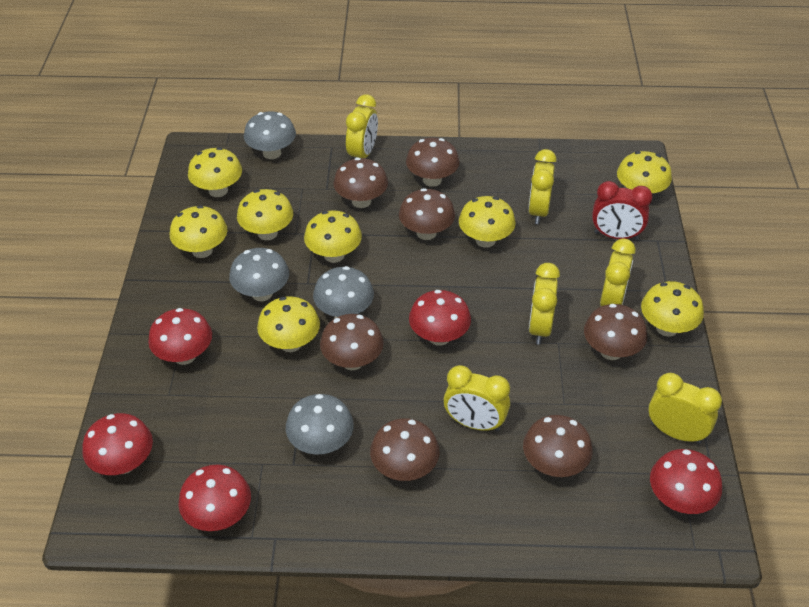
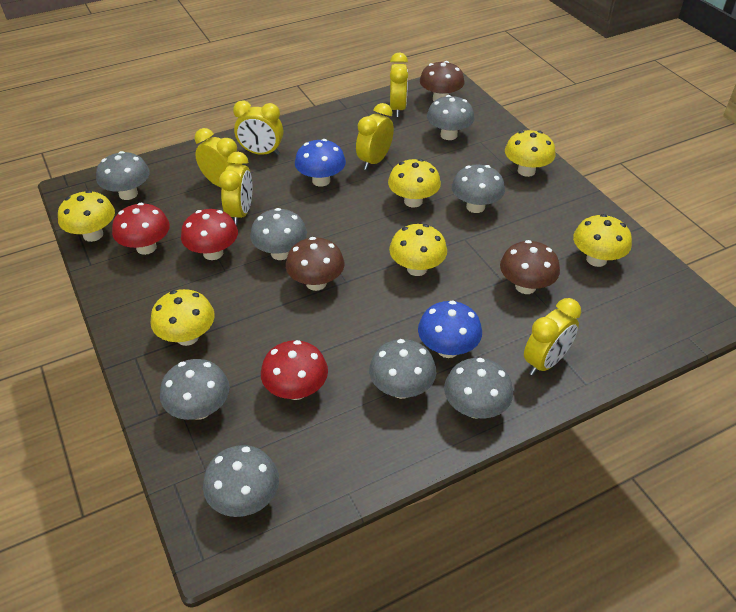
blue mushroom: 0 -> 2
brown mushroom: 7 -> 3
grey mushroom: 4 -> 8
red clock: 1 -> 0
red mushroom: 5 -> 3
yellow mushroom: 8 -> 6

